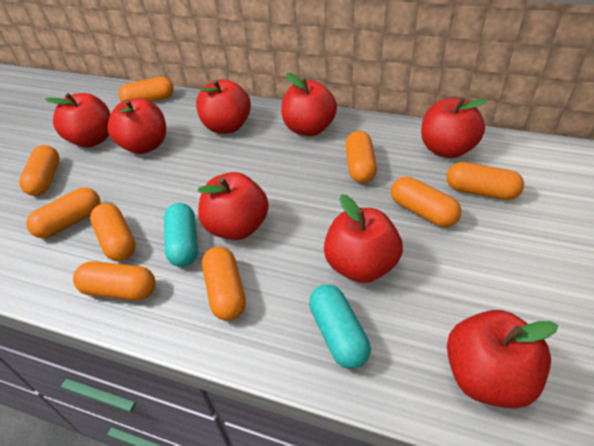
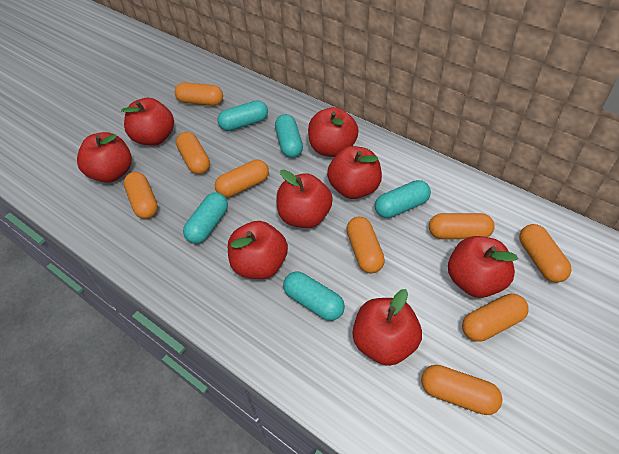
turquoise capsule: 2 -> 5

